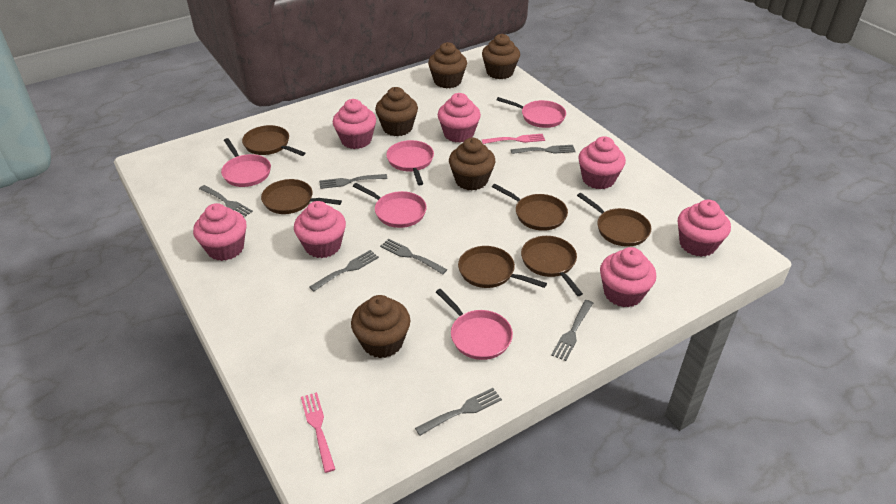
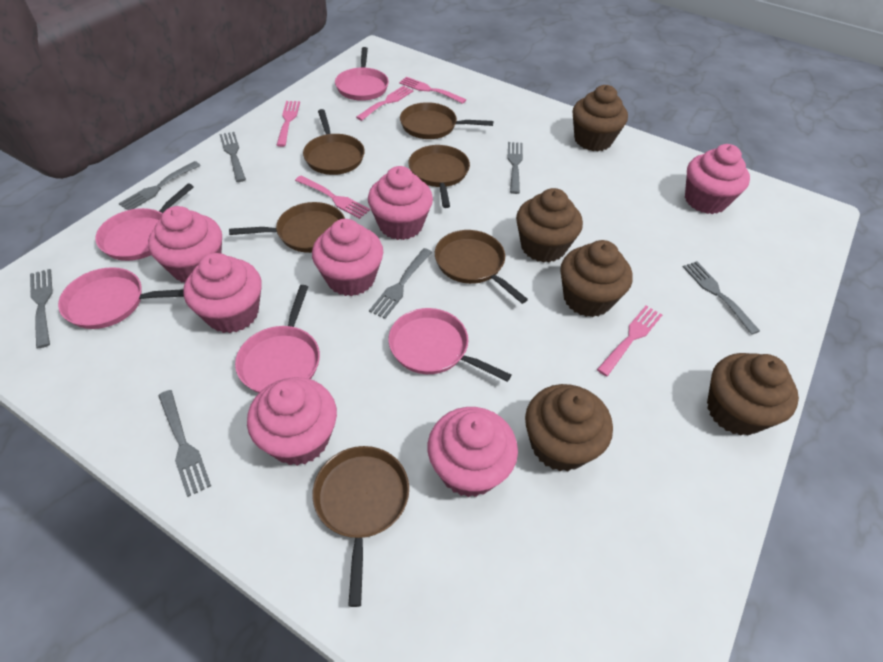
pink fork: 2 -> 5

